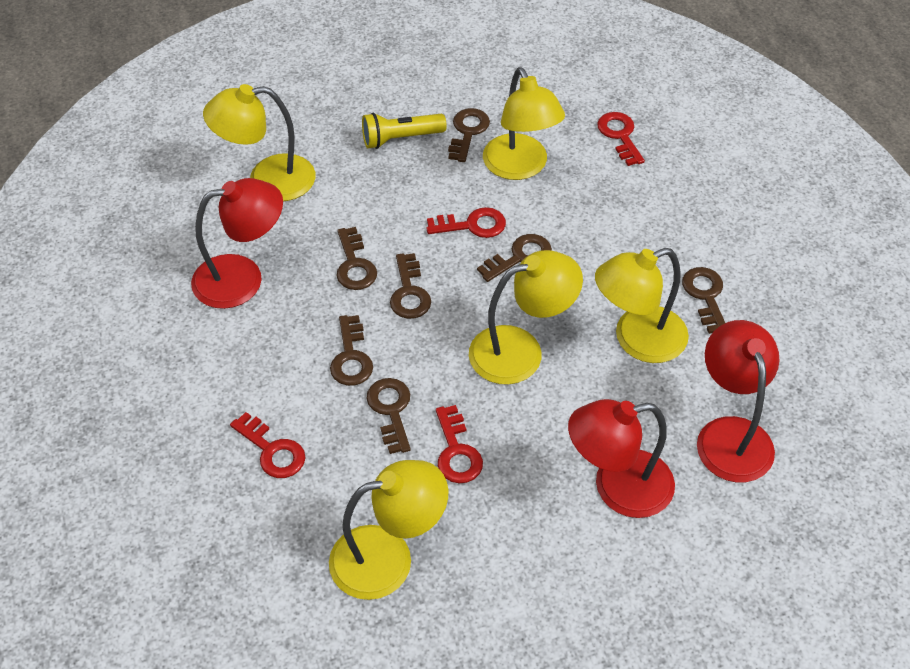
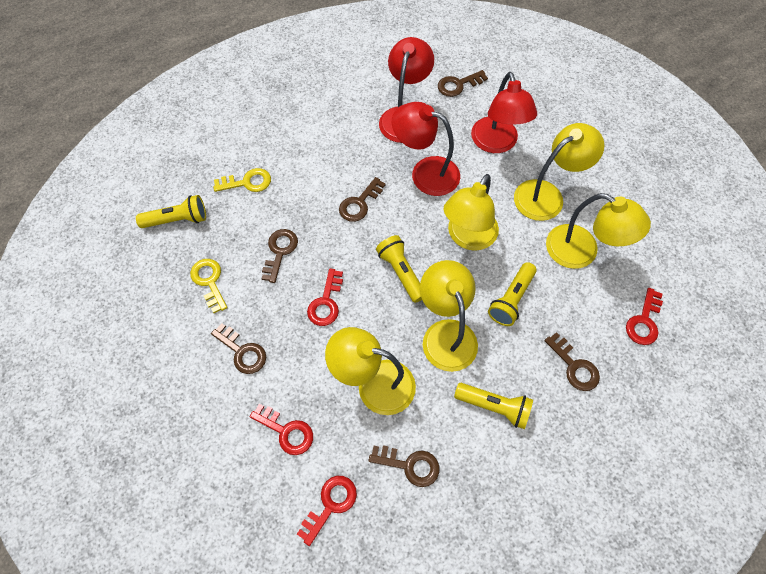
brown key: 7 -> 6
yellow flashlight: 1 -> 4
yellow key: 0 -> 2

